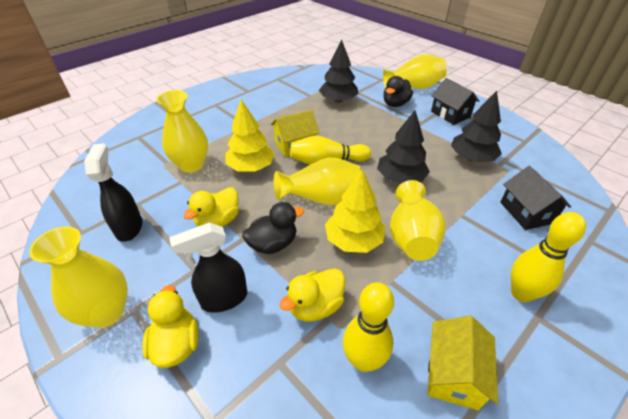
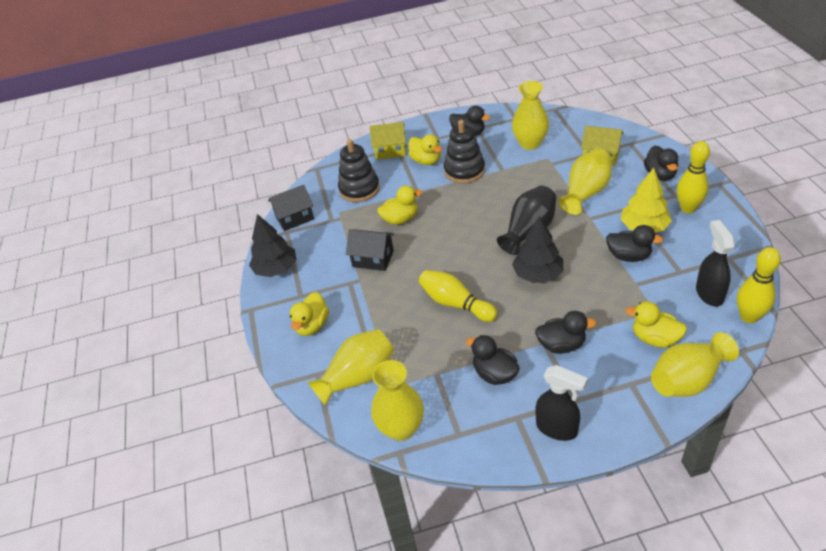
black duck: 2 -> 5
black stacking toy: 0 -> 2
black tree: 3 -> 2
black vase: 0 -> 1
yellow duck: 3 -> 4
yellow tree: 2 -> 1

